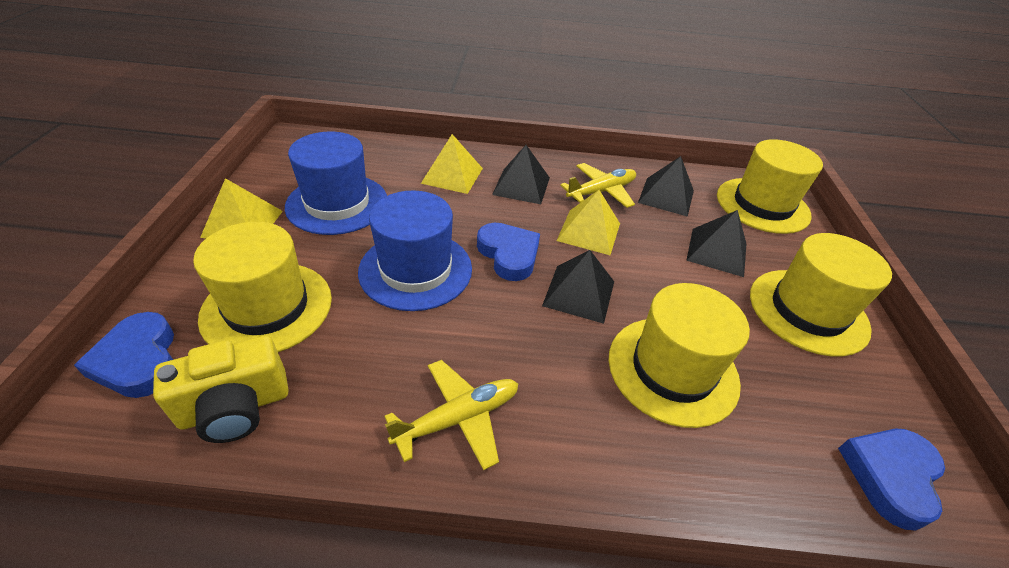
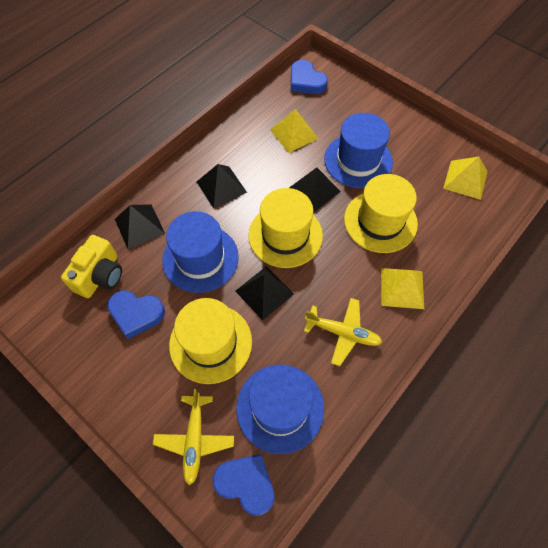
blue hat: 2 -> 3
yellow hat: 4 -> 3

